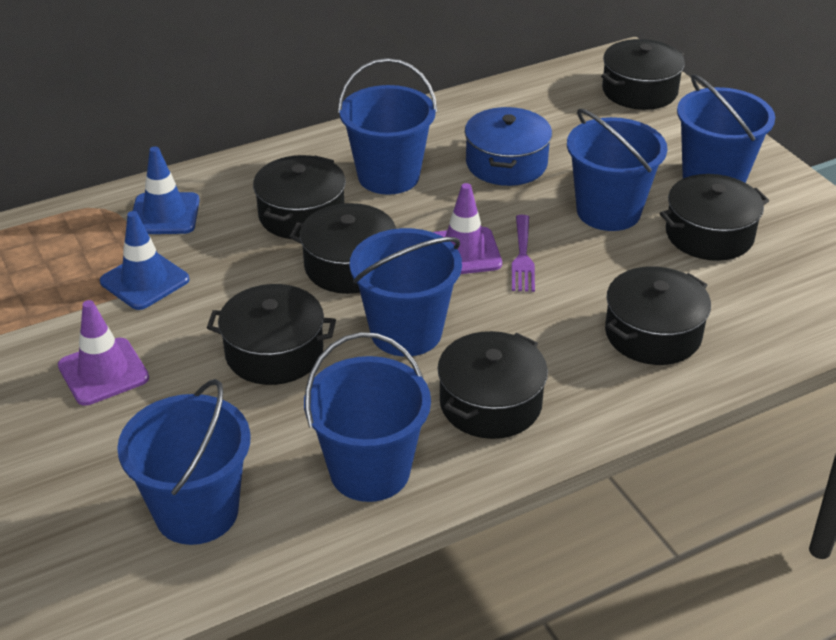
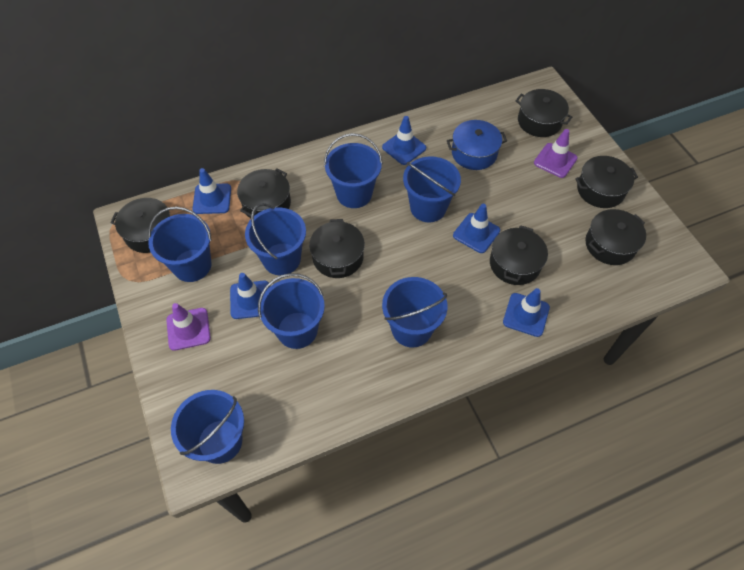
blue bucket: 6 -> 7
blue traffic cone: 2 -> 5
purple fork: 1 -> 0

